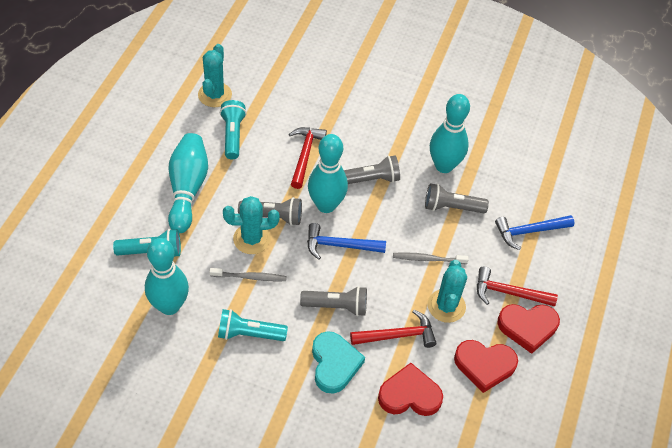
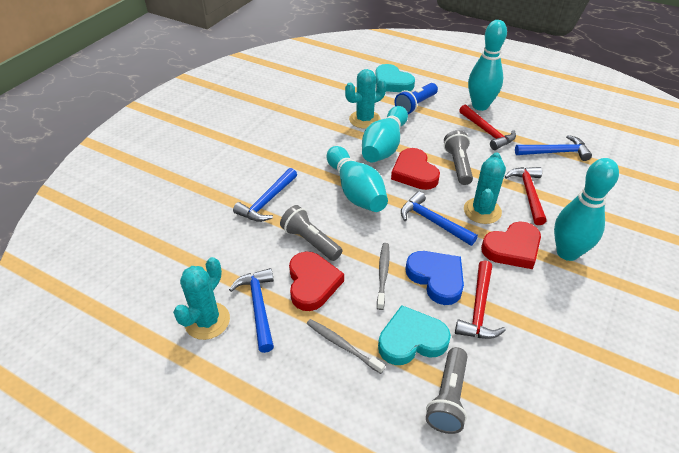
blue flashlight: 0 -> 1
blue hammer: 2 -> 4
blue heart: 0 -> 1
grey flashlight: 4 -> 3
turquoise flashlight: 3 -> 0
turquoise heart: 1 -> 2

